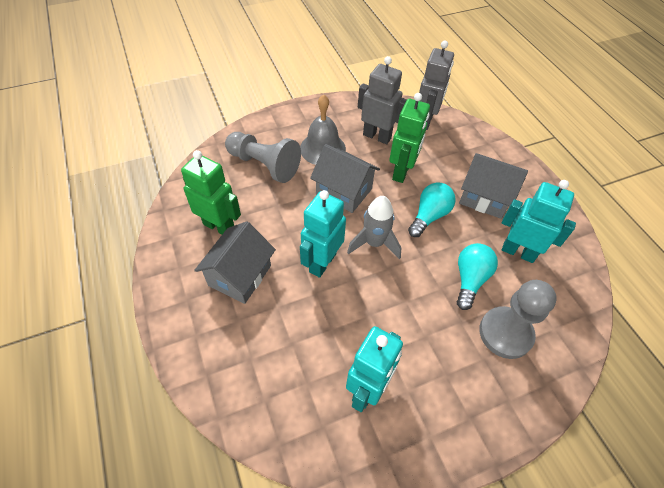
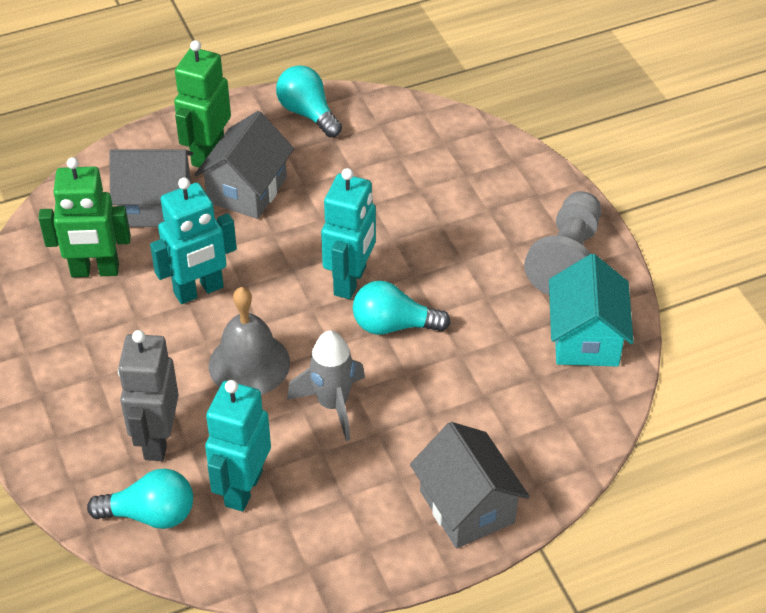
grey pawn: 2 -> 1
grey robot: 2 -> 1
turquoise house: 0 -> 1
turquoise light bulb: 2 -> 3

